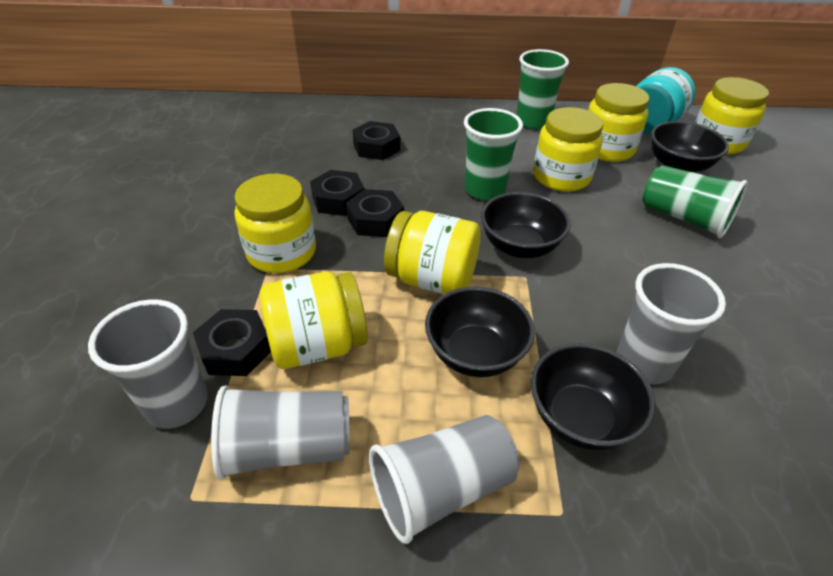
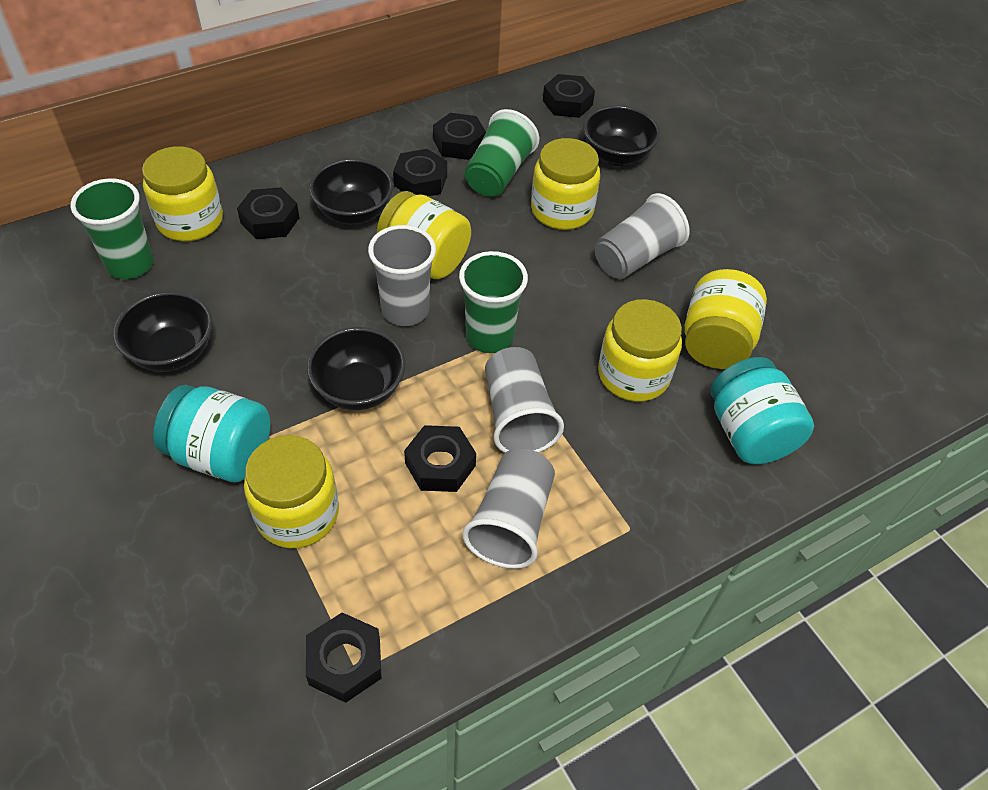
black nut: 4 -> 6
turquoise jar: 1 -> 2

